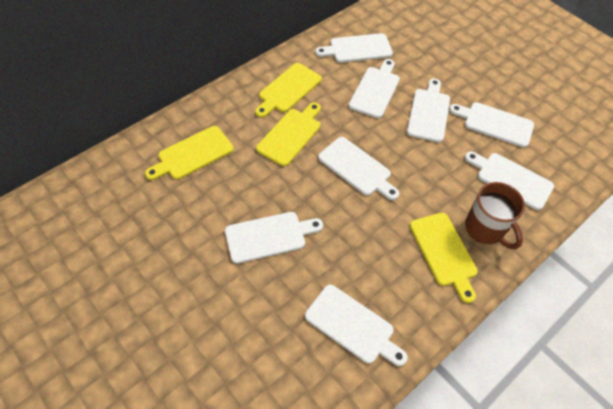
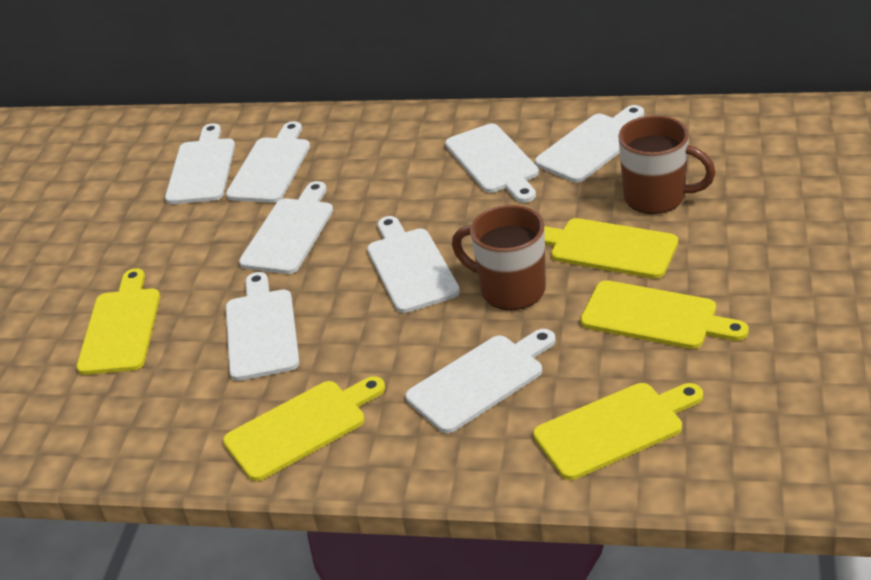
brown mug: 1 -> 2
yellow cutting board: 4 -> 5

